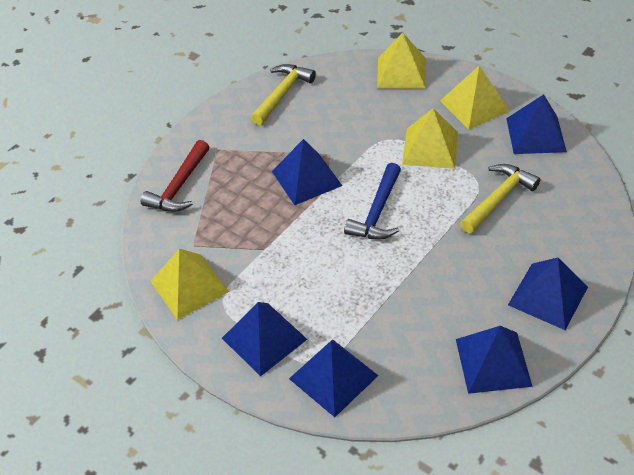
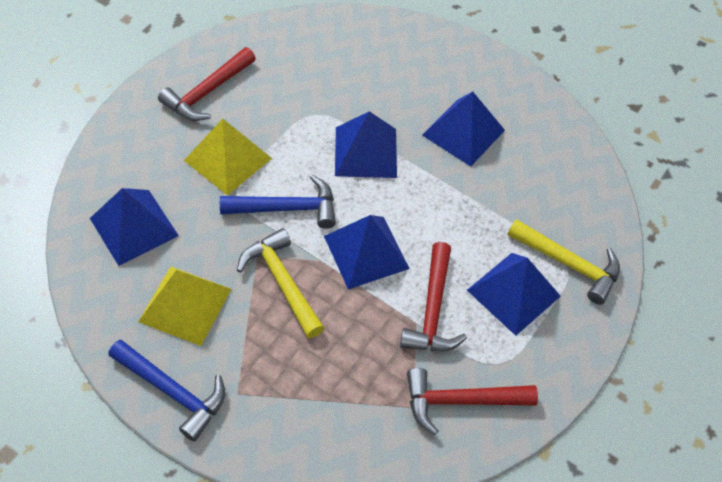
blue hammer: 1 -> 2
blue pyramid: 6 -> 5
red hammer: 1 -> 3
yellow pyramid: 4 -> 2

